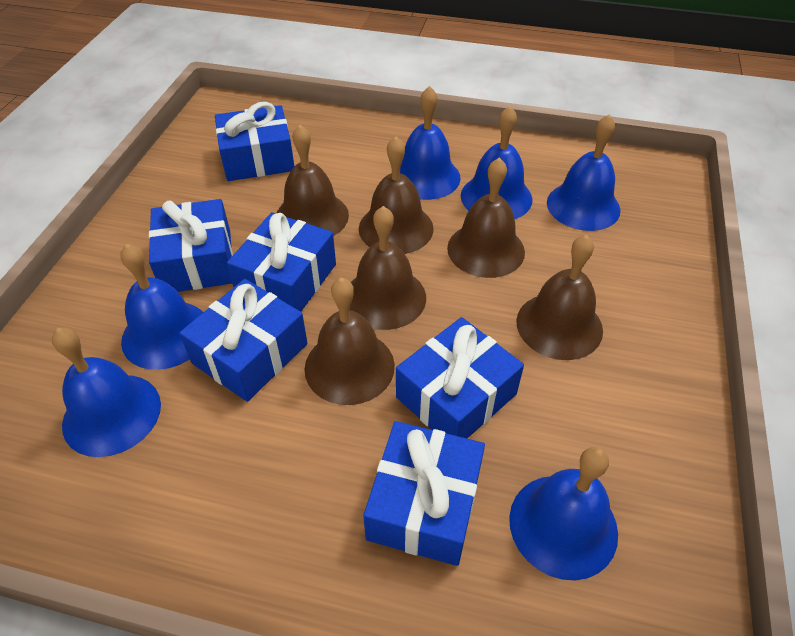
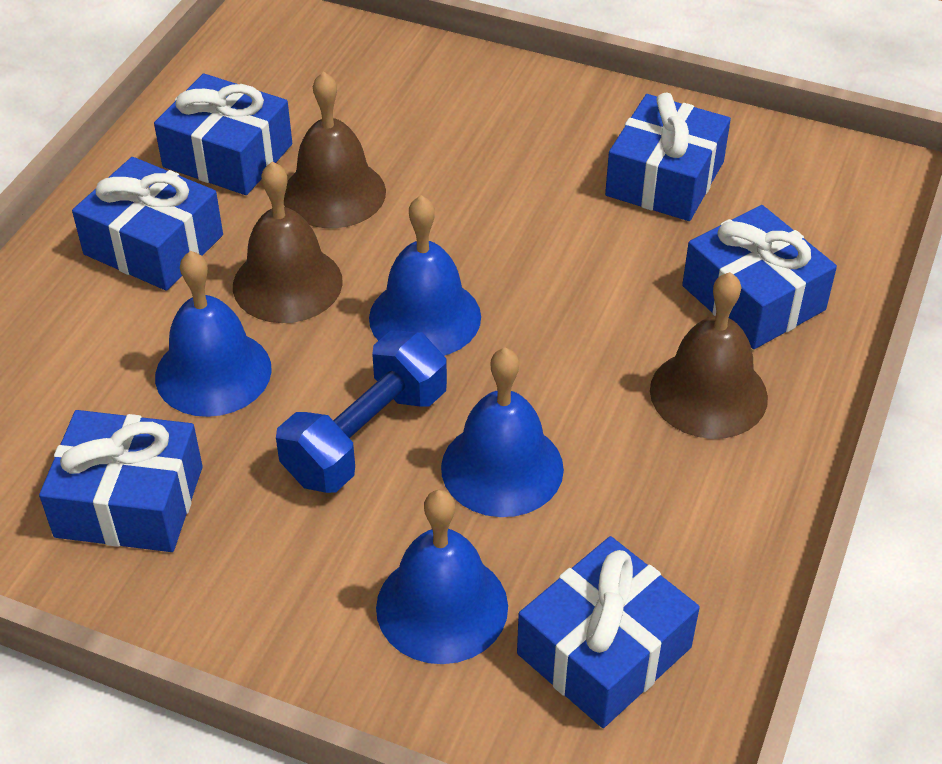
blue bell: 6 -> 4
blue dumbbell: 0 -> 1
brown bell: 6 -> 3

